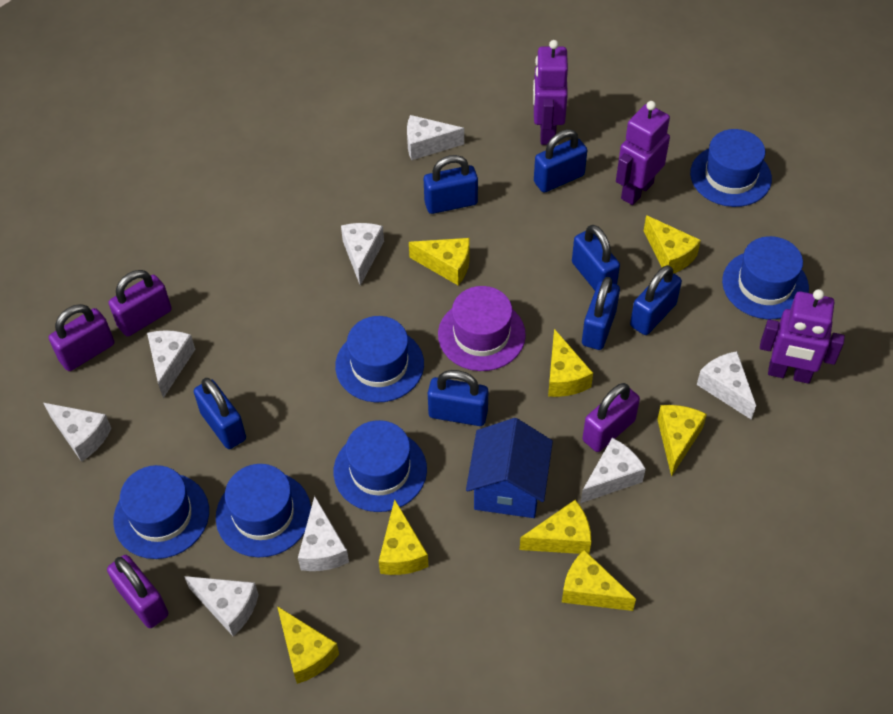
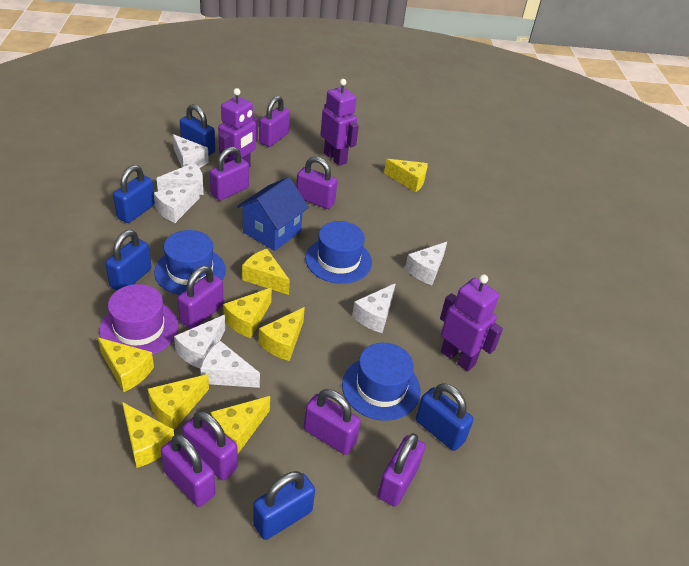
blue hat: 6 -> 3
blue padlock: 7 -> 5
purple padlock: 4 -> 8
white cheese: 8 -> 7

